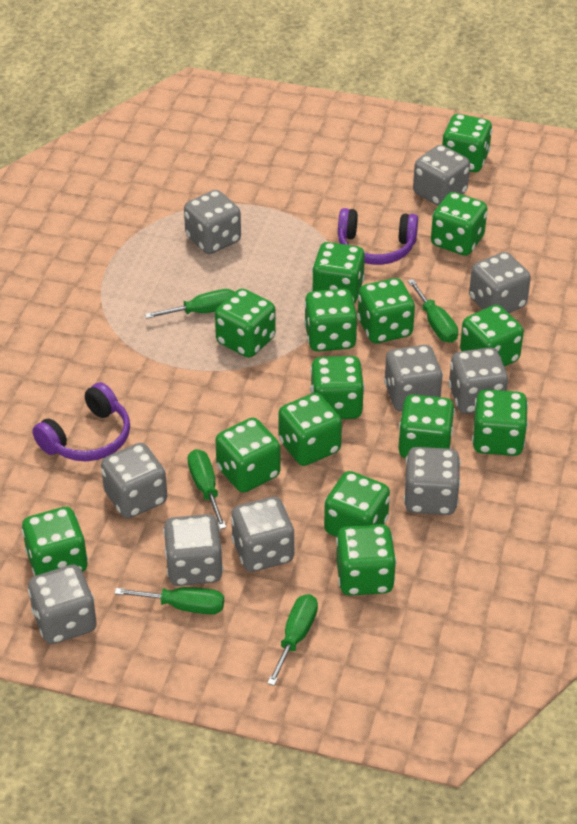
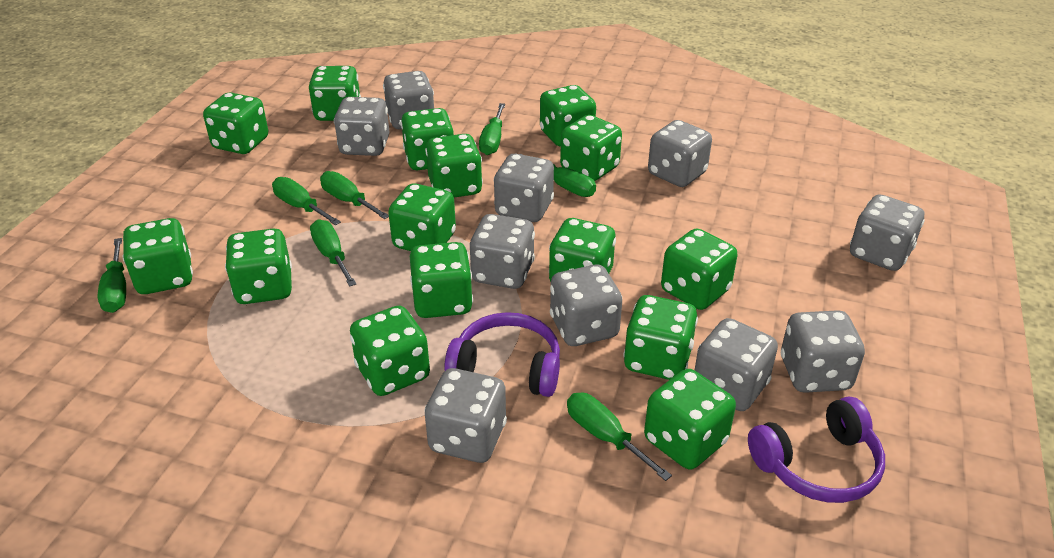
green screwdriver: 5 -> 7

